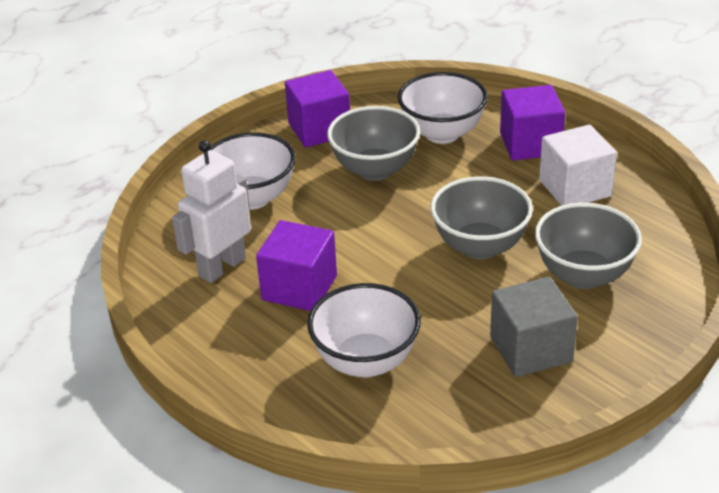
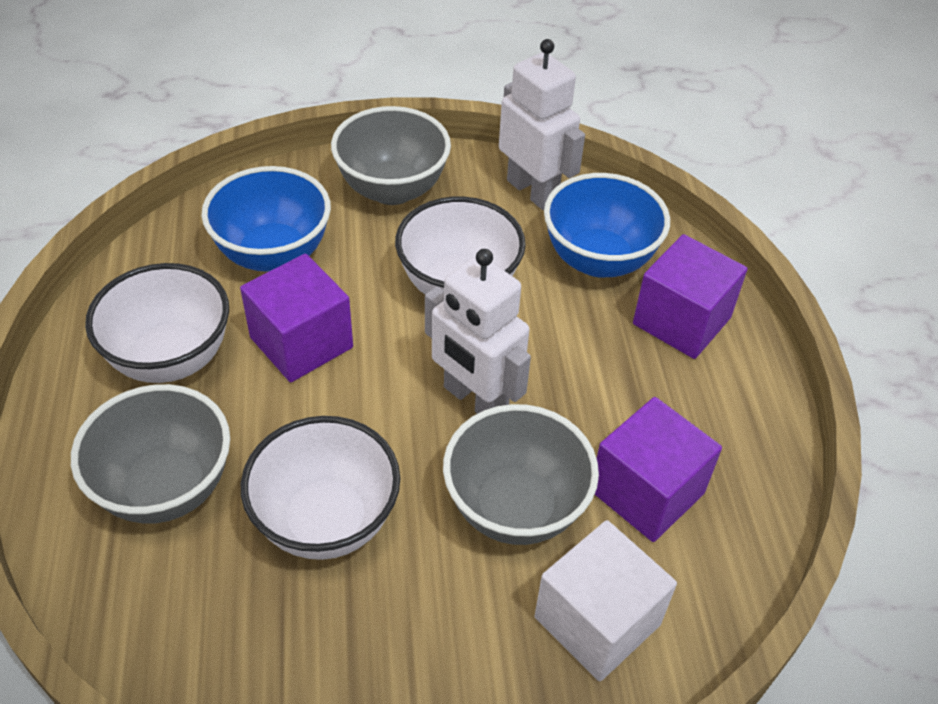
blue bowl: 0 -> 2
grey cube: 1 -> 0
white robot: 1 -> 2

